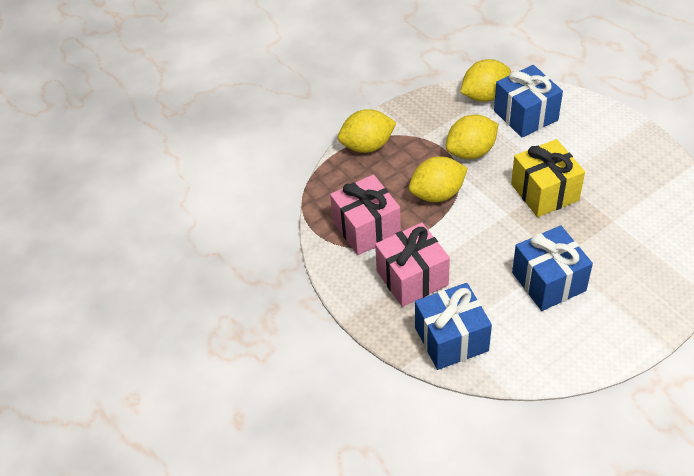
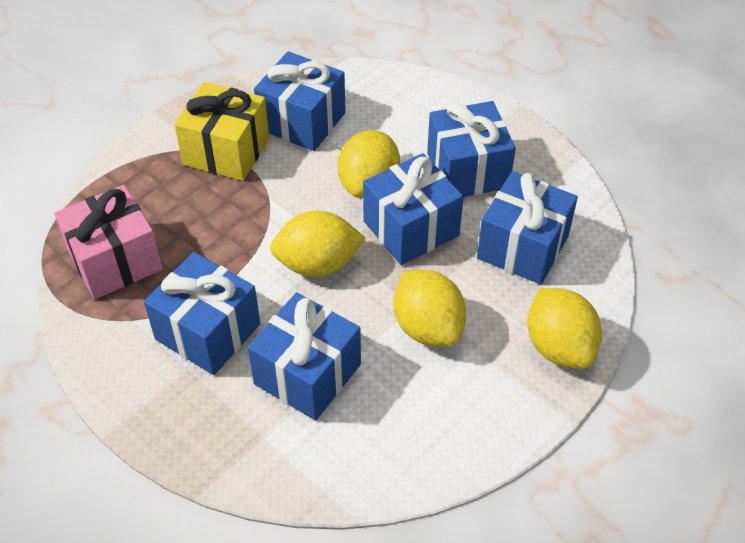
blue gift: 3 -> 6
pink gift: 2 -> 1

